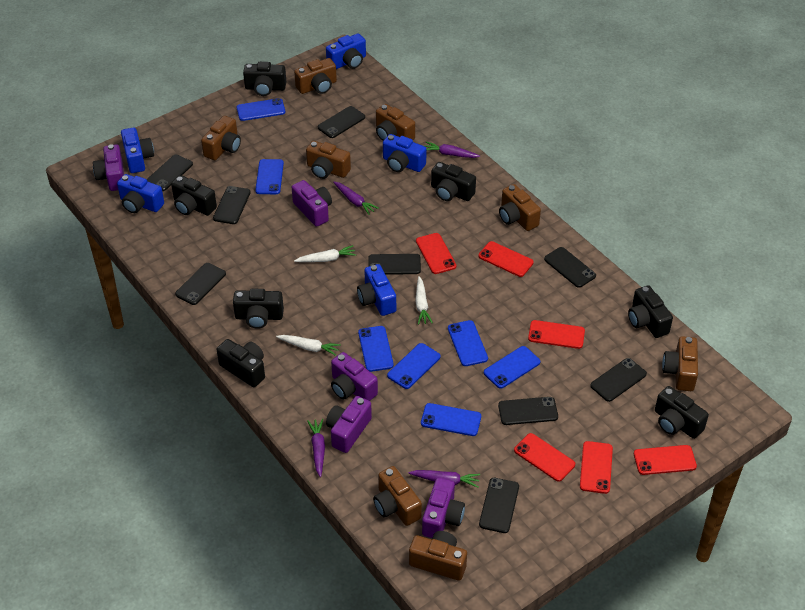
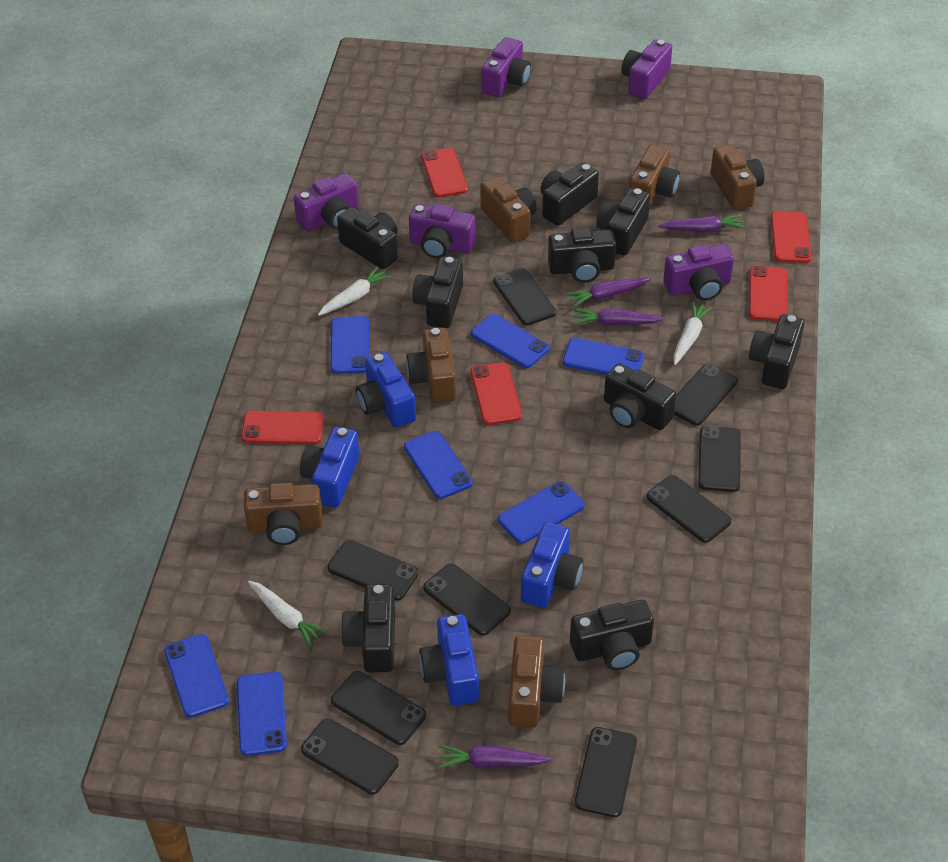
black camera: 7 -> 9
blue camera: 5 -> 4
brown camera: 8 -> 6
red phone: 6 -> 5

